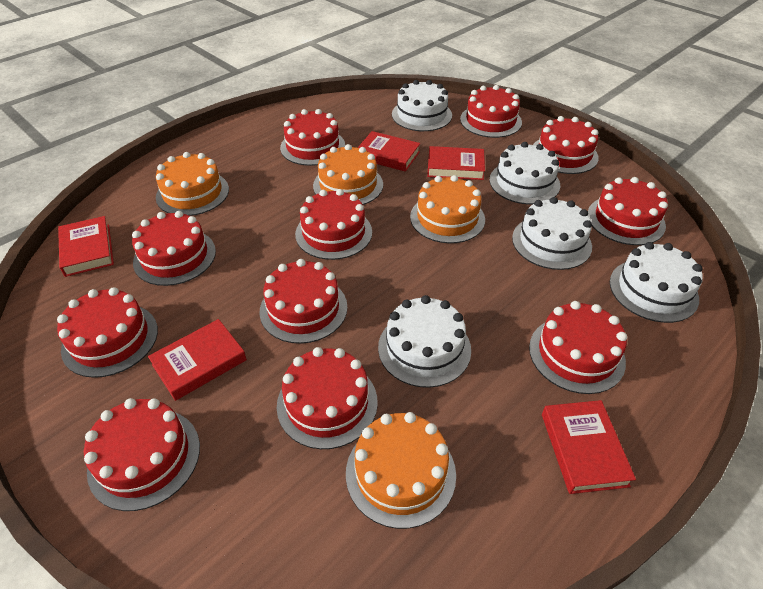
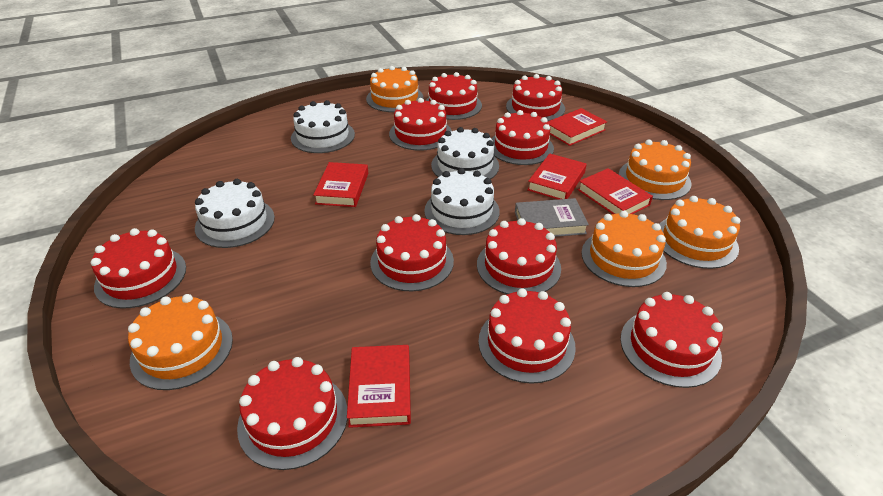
grey book: 0 -> 1
orange cake: 4 -> 5
red cake: 11 -> 10
white cake: 5 -> 4

